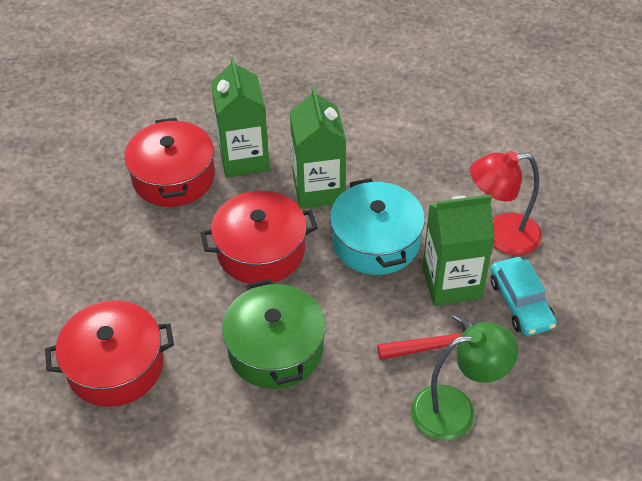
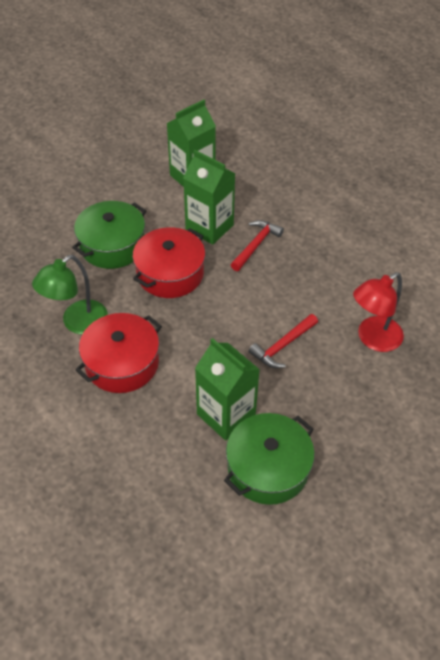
green pot: 1 -> 2
red hammer: 1 -> 2
red pot: 3 -> 2
turquoise car: 1 -> 0
turquoise pot: 1 -> 0

